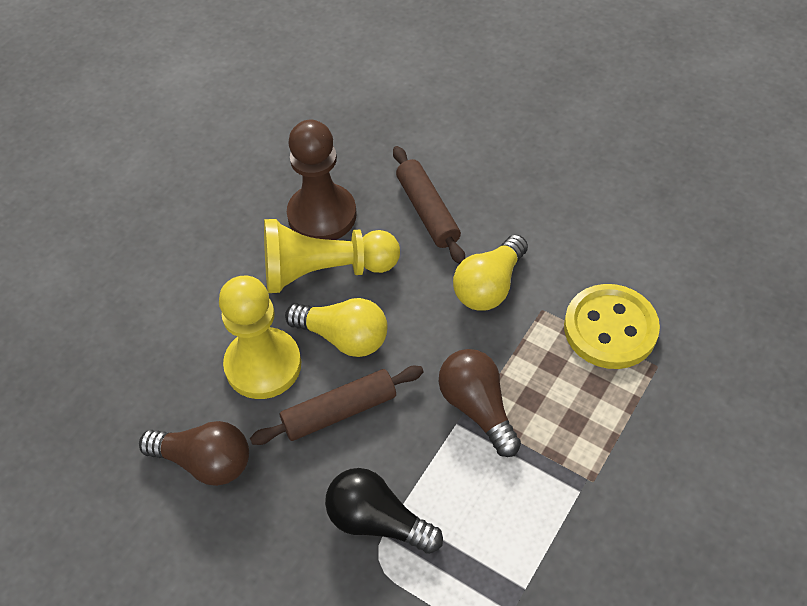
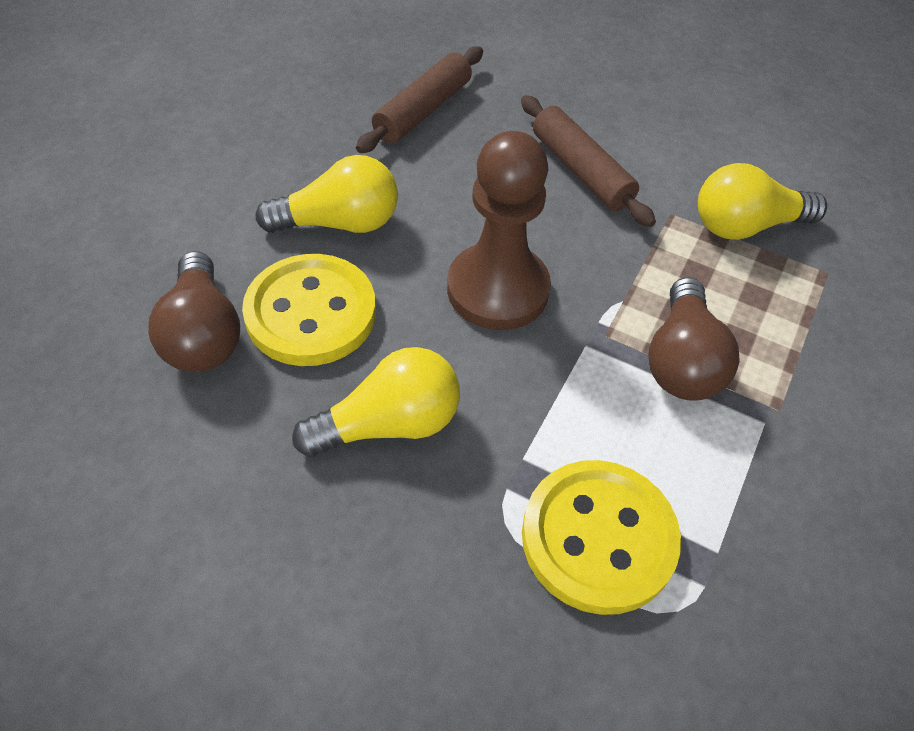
black light bulb: 1 -> 0
yellow button: 1 -> 2
yellow light bulb: 2 -> 3
yellow pawn: 2 -> 0

